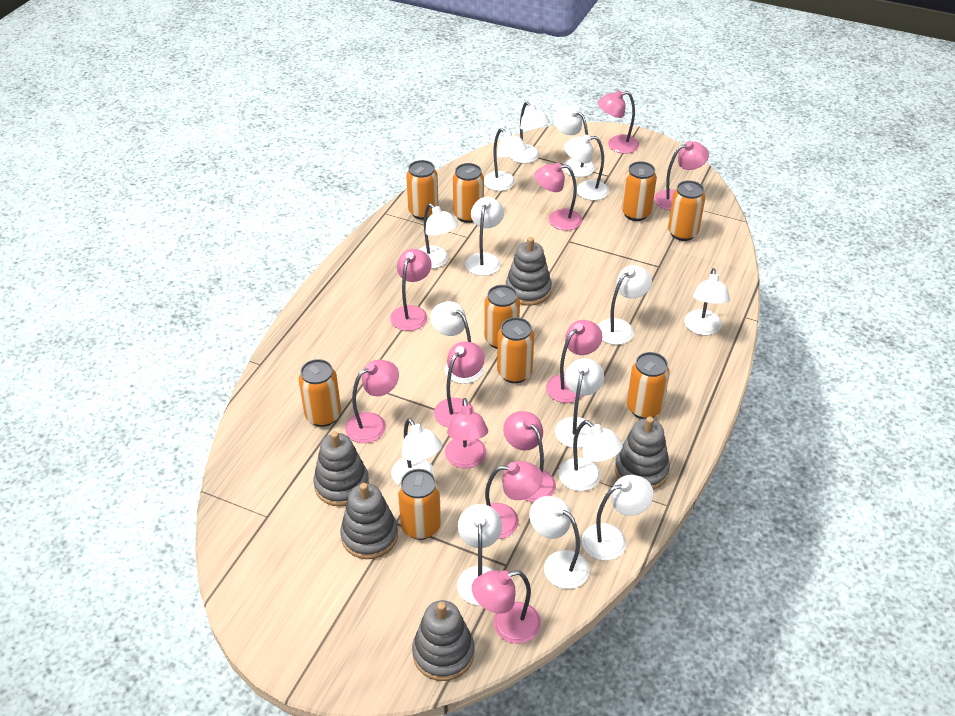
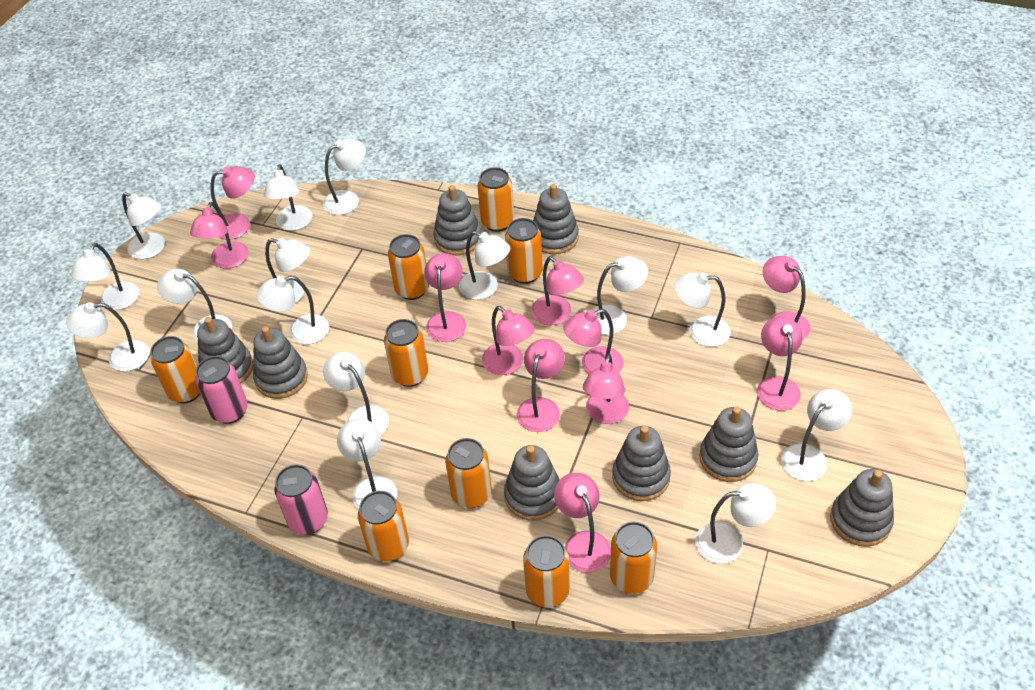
grey stacking toy: 5 -> 8
pink can: 0 -> 2

